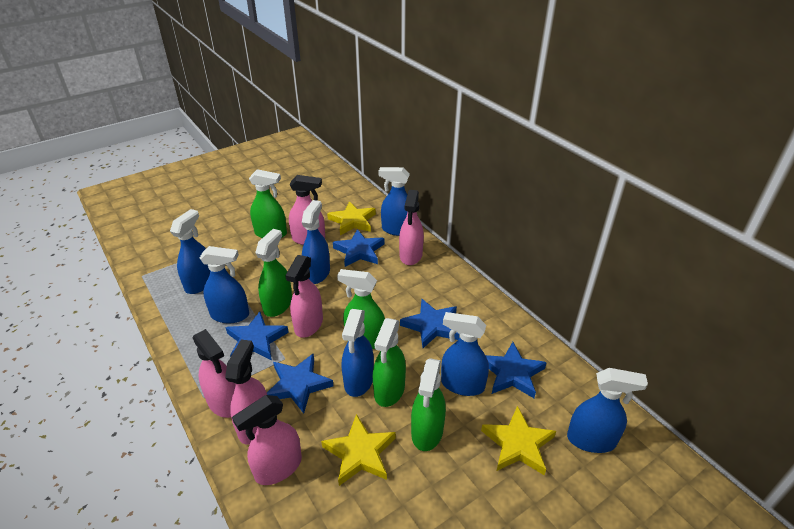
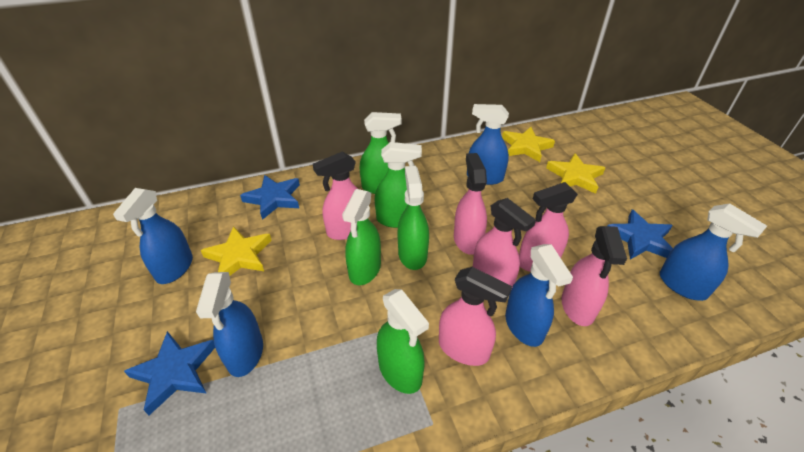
blue spray bottle: 7 -> 5
blue star: 5 -> 3

